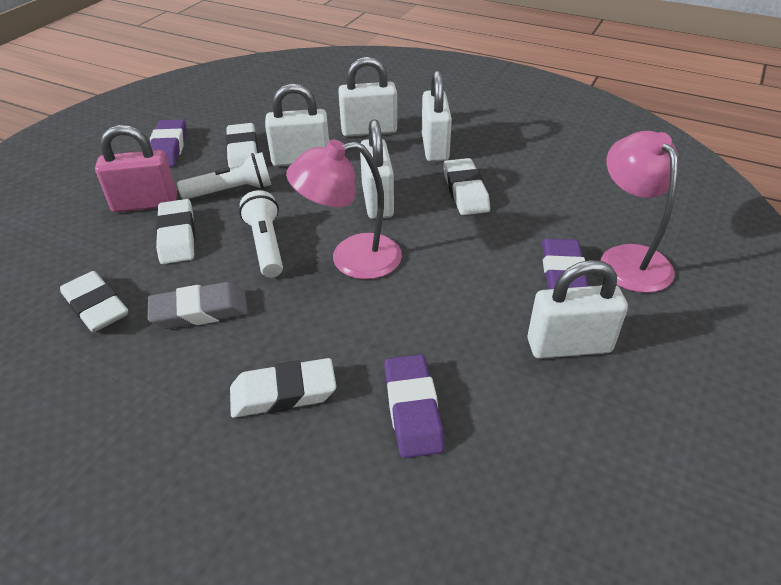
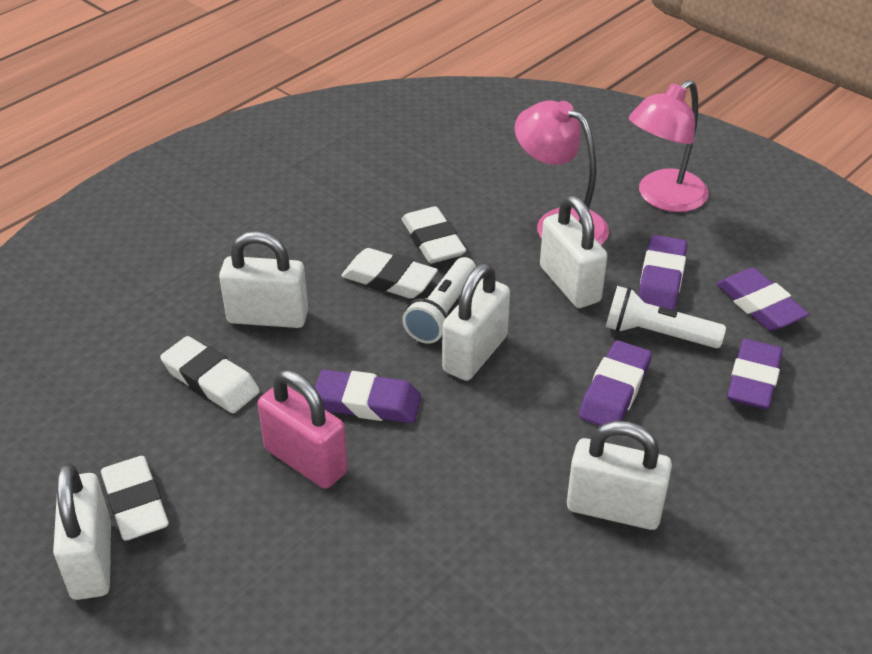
grey eraser: 1 -> 0
purple eraser: 3 -> 5
white eraser: 5 -> 4

